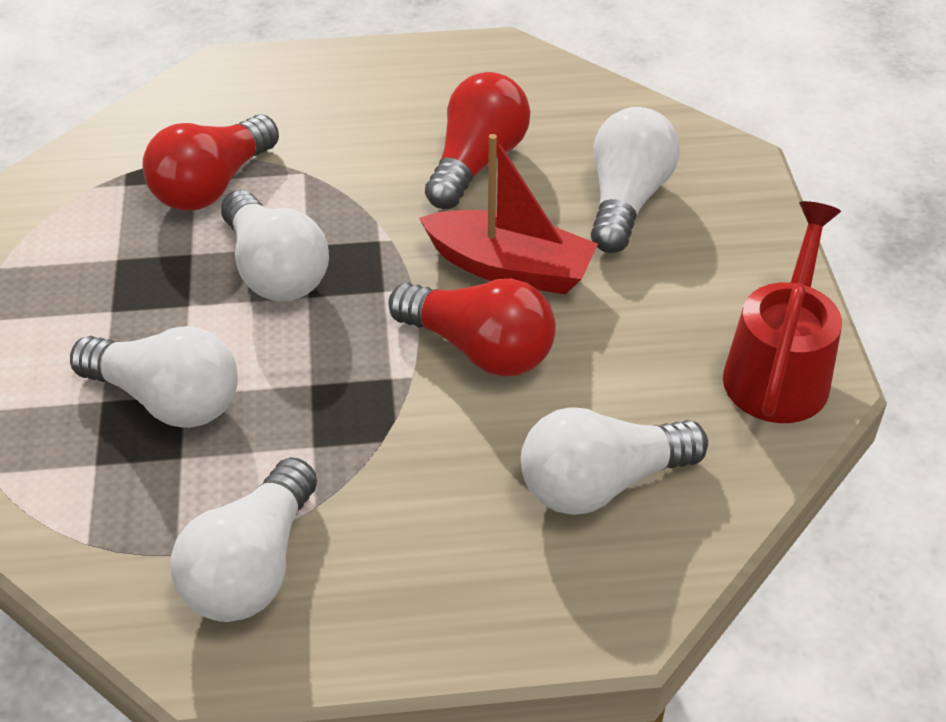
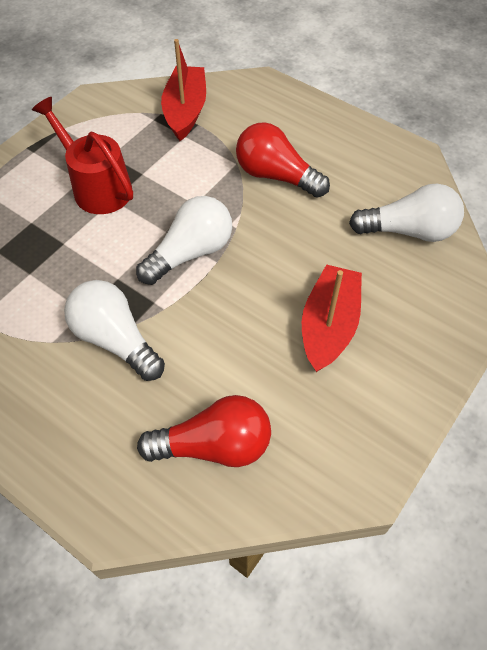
red boat: 1 -> 2
red light bulb: 3 -> 2
white light bulb: 5 -> 3

